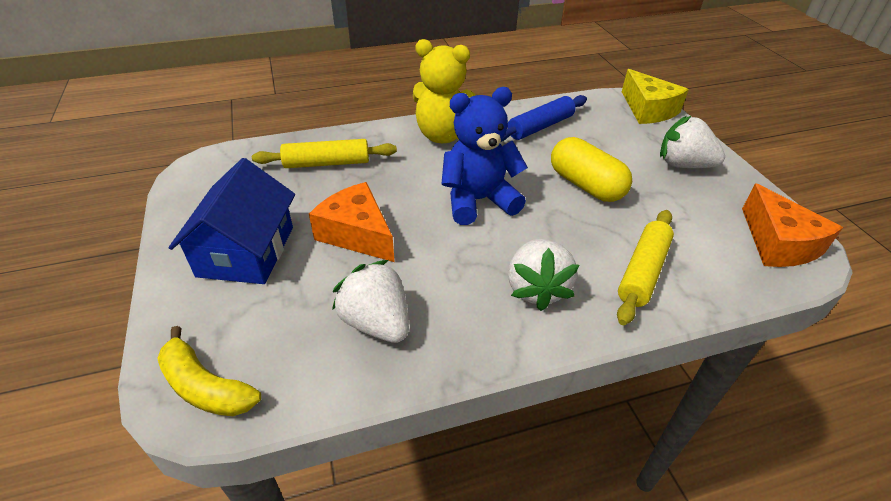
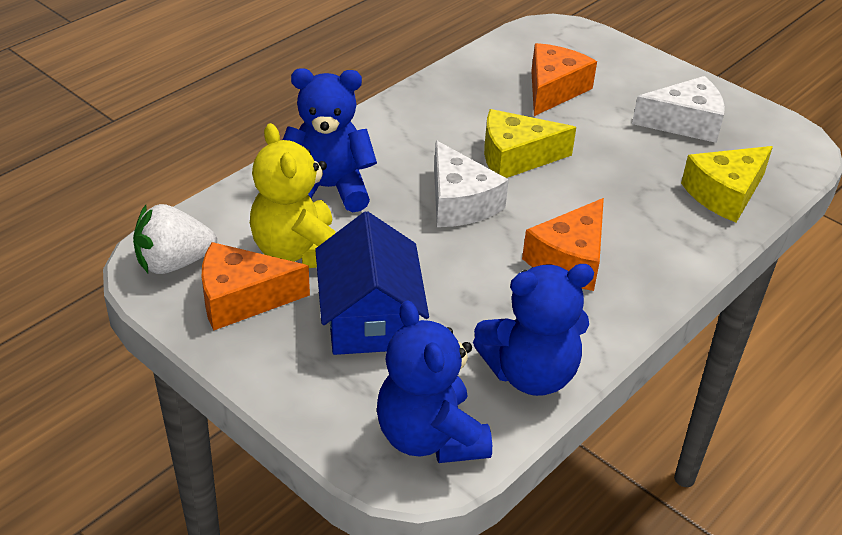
blue rolling pin: 1 -> 0
blue teddy bear: 1 -> 3
orange cheese: 2 -> 3
white cheese: 0 -> 2
white strawberry: 3 -> 1
yellow banana: 1 -> 0
yellow capsule: 1 -> 0
yellow cheese: 1 -> 2
yellow rolling pin: 2 -> 0

